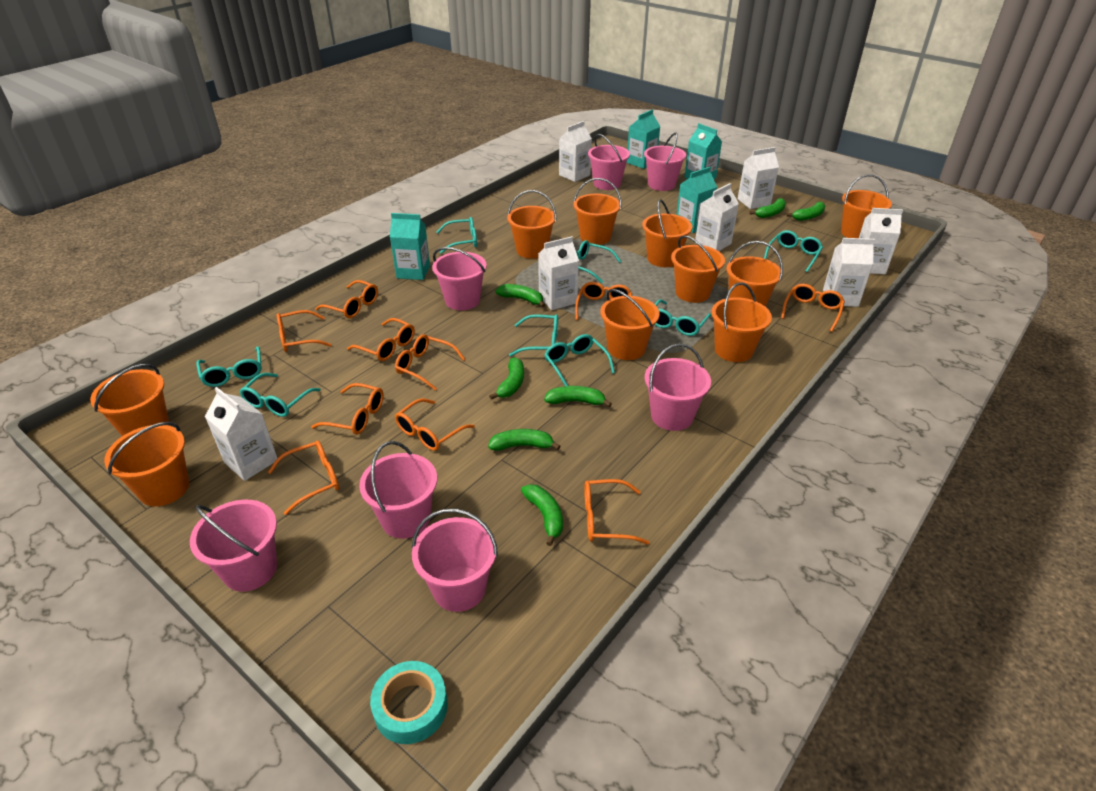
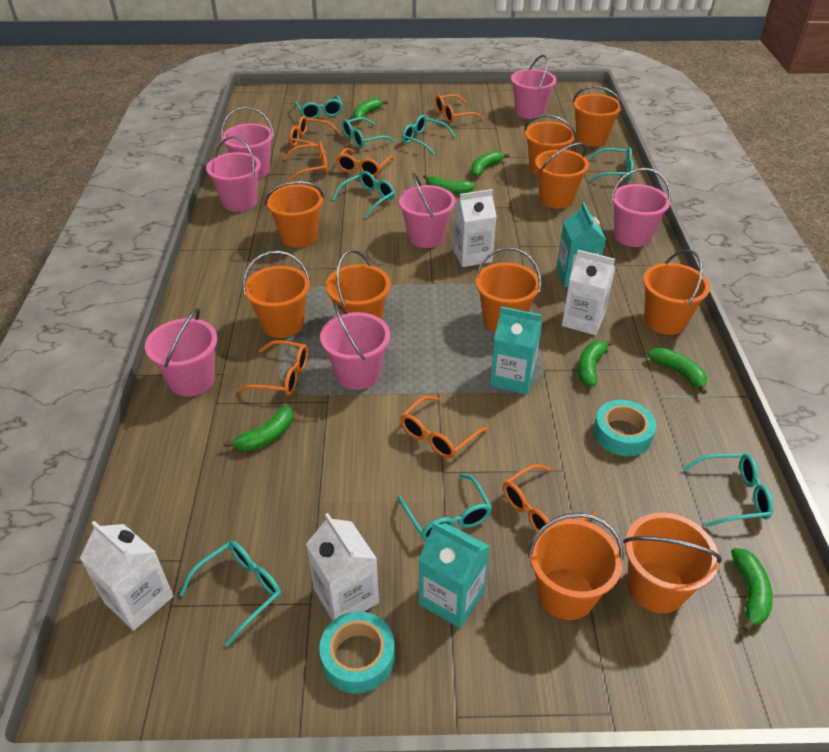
orange glasses: 10 -> 7
turquoise carton: 4 -> 3
turquoise tape: 1 -> 2
white carton: 7 -> 4

